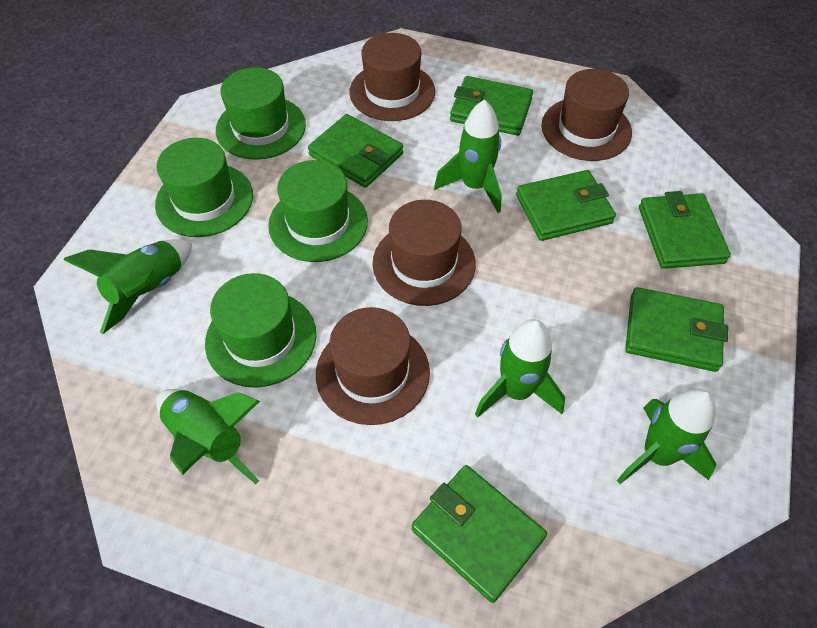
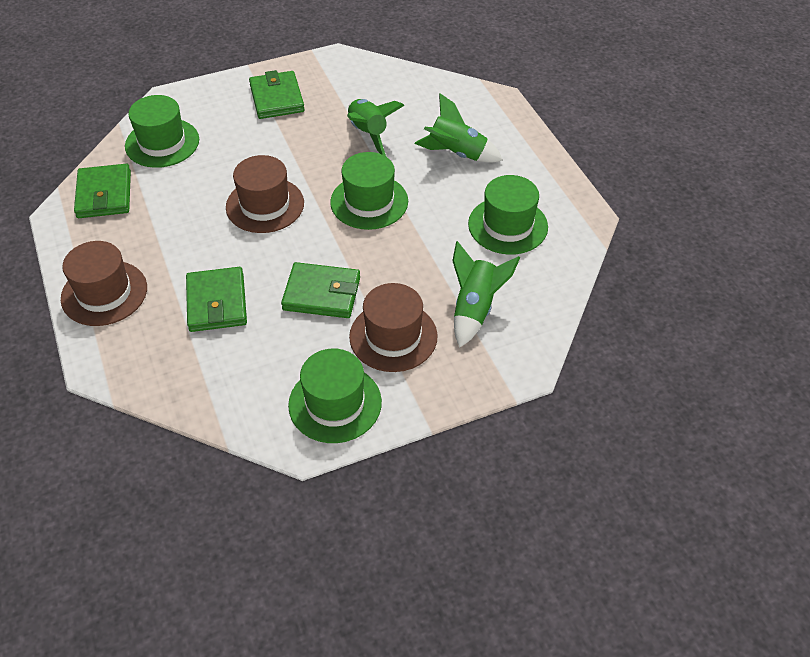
brown hat: 4 -> 3
green rocket: 5 -> 3
green wallet: 6 -> 4

